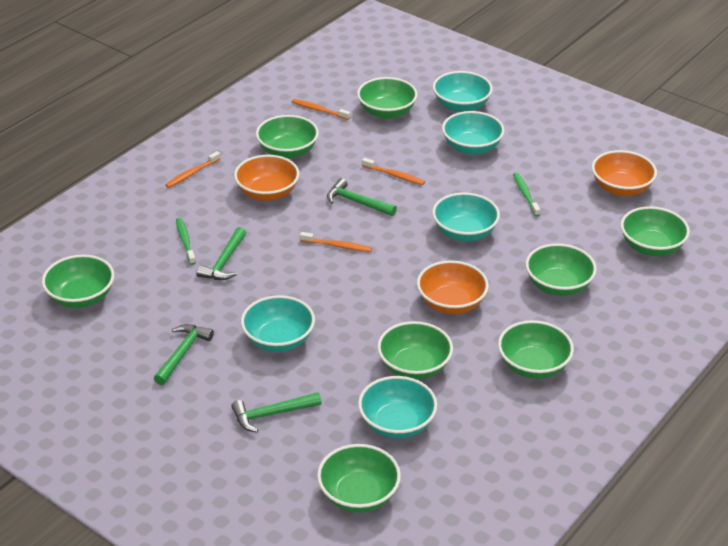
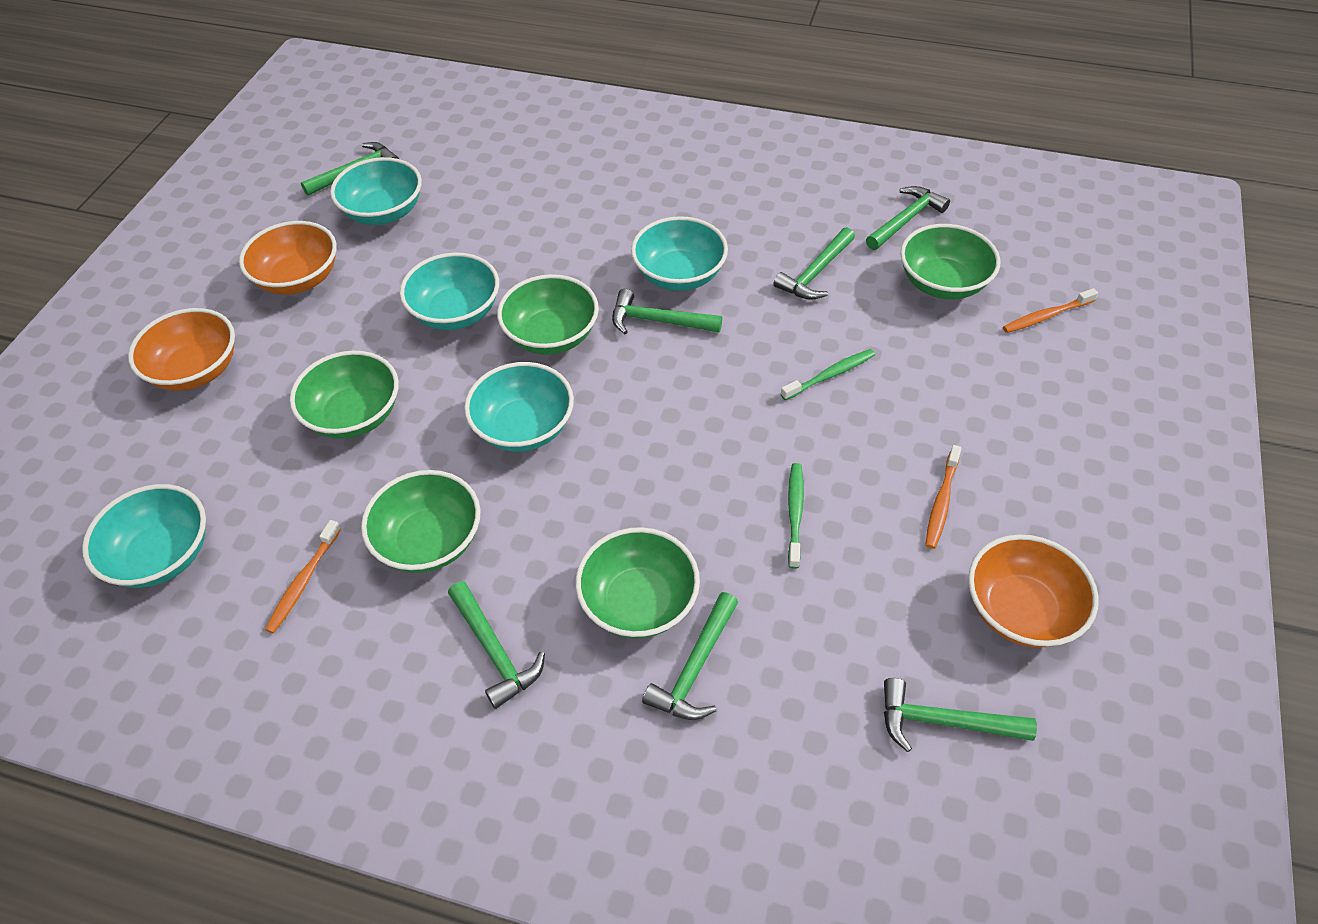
green bowl: 8 -> 5
green hammer: 4 -> 7
orange toothbrush: 4 -> 3

